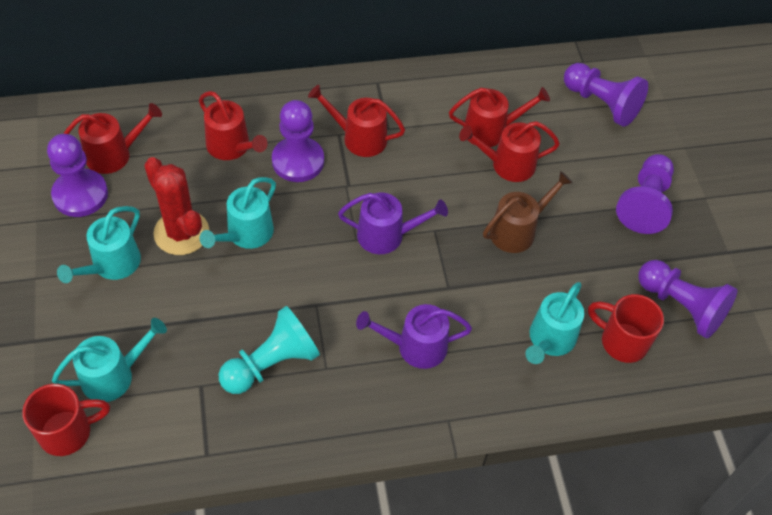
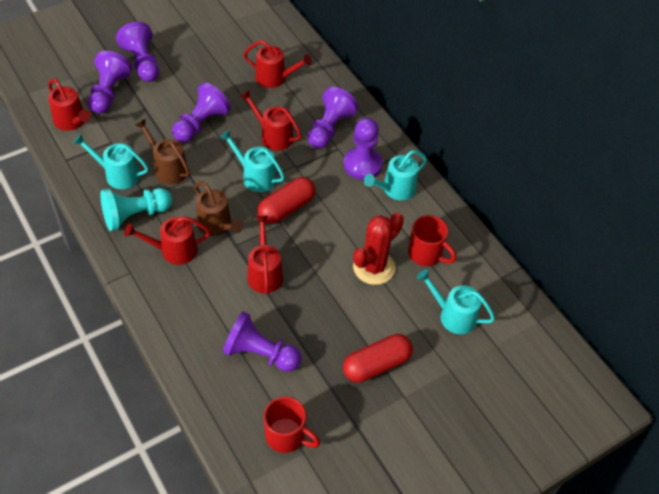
brown watering can: 1 -> 2
purple pawn: 5 -> 6
purple watering can: 2 -> 0
red capsule: 0 -> 2

